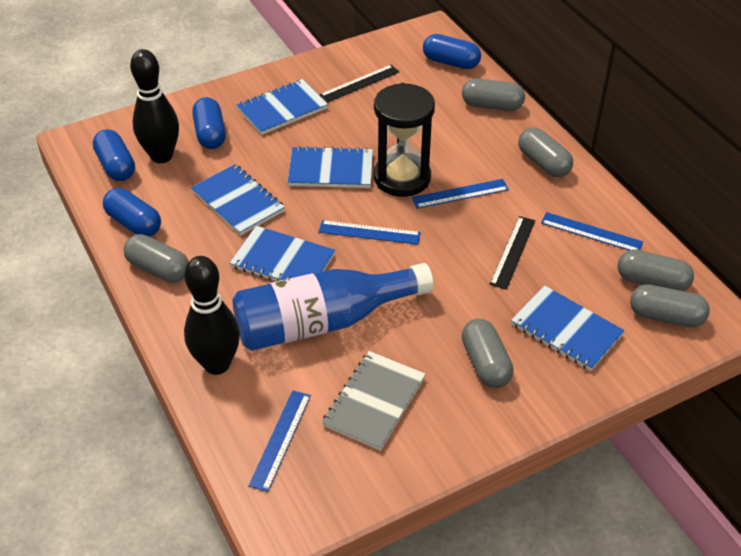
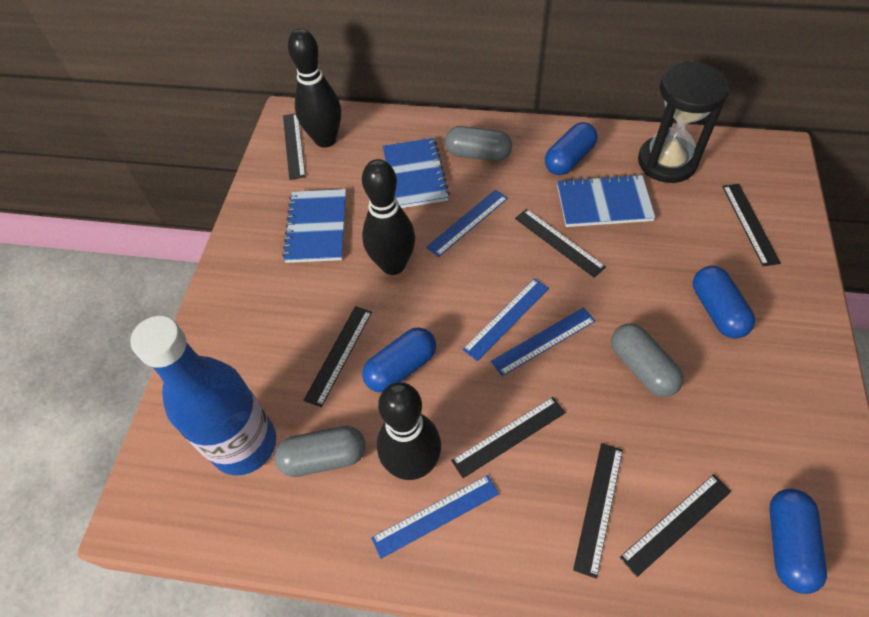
black bowling pin: 2 -> 3
black ruler: 2 -> 7
blue notebook: 5 -> 3
grey capsule: 6 -> 3
grey notebook: 1 -> 0

